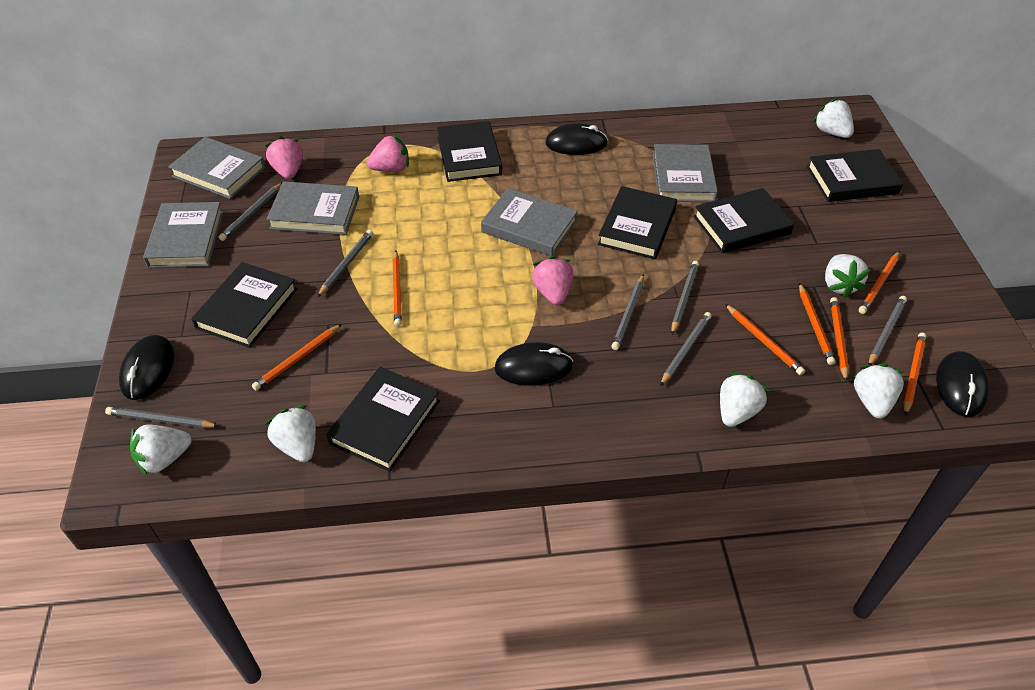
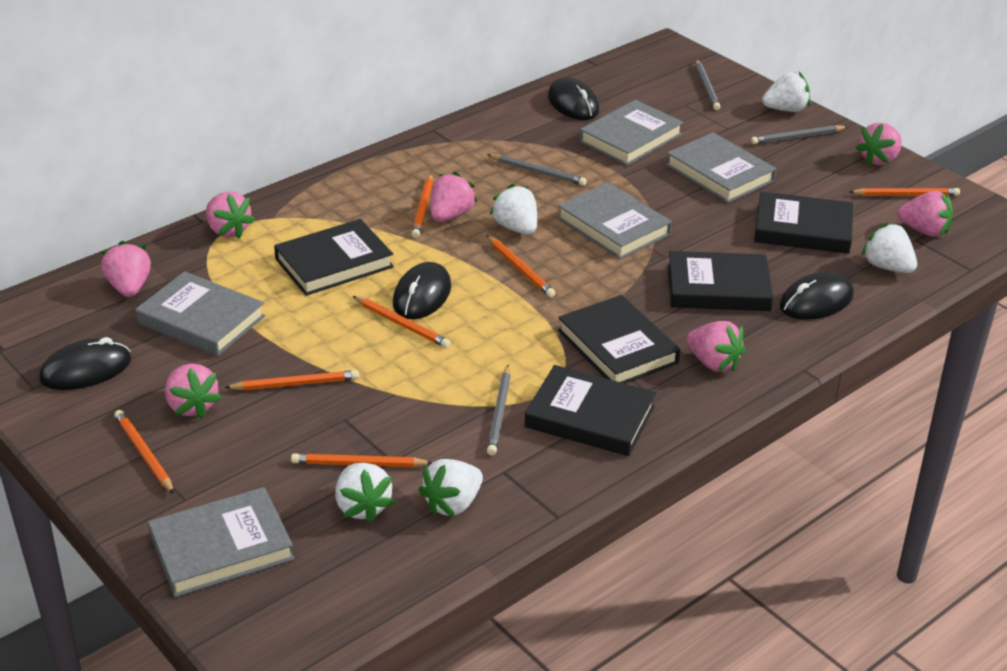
black book: 6 -> 5
grey pencil: 7 -> 4
pink strawberry: 3 -> 7
white strawberry: 6 -> 5

